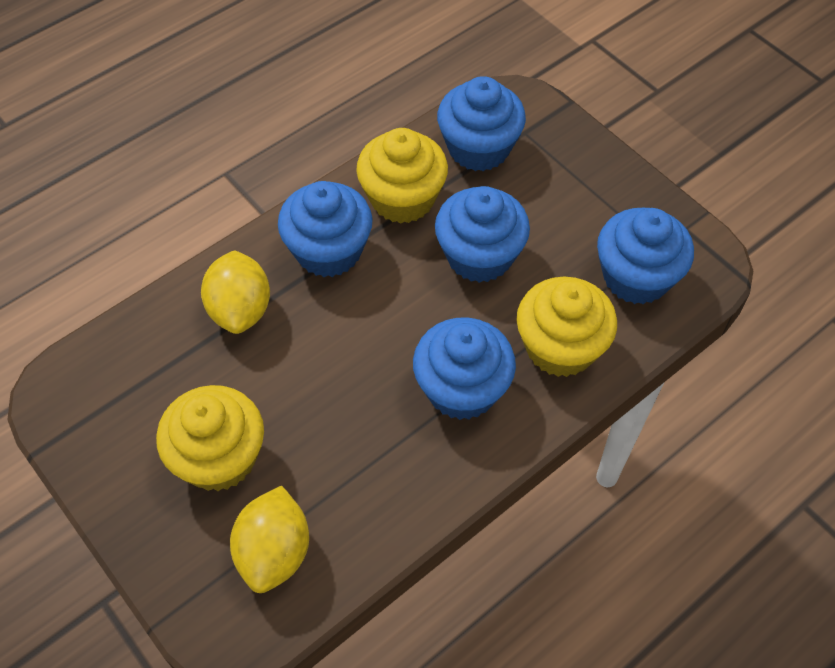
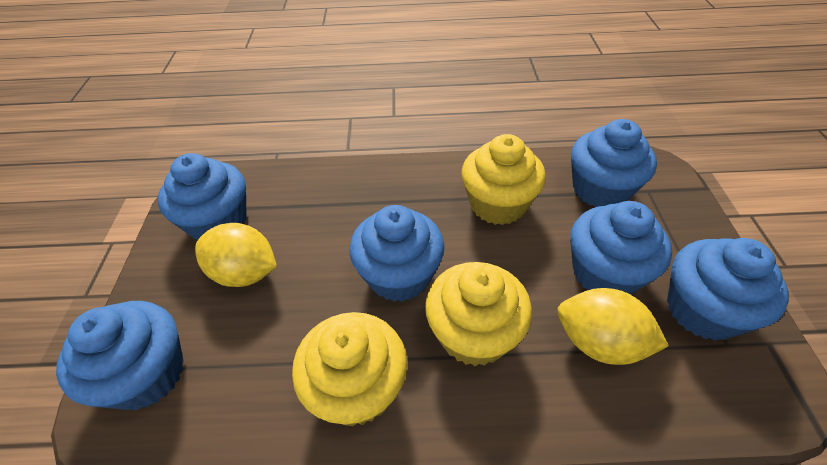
blue cupcake: 5 -> 6

